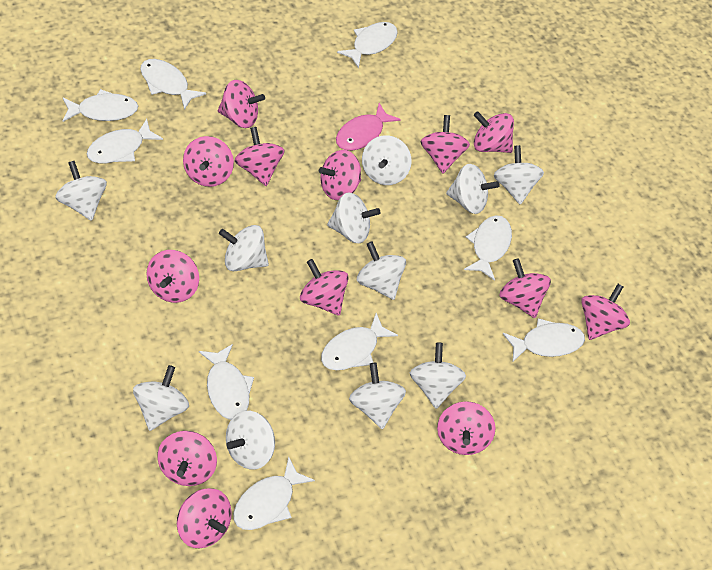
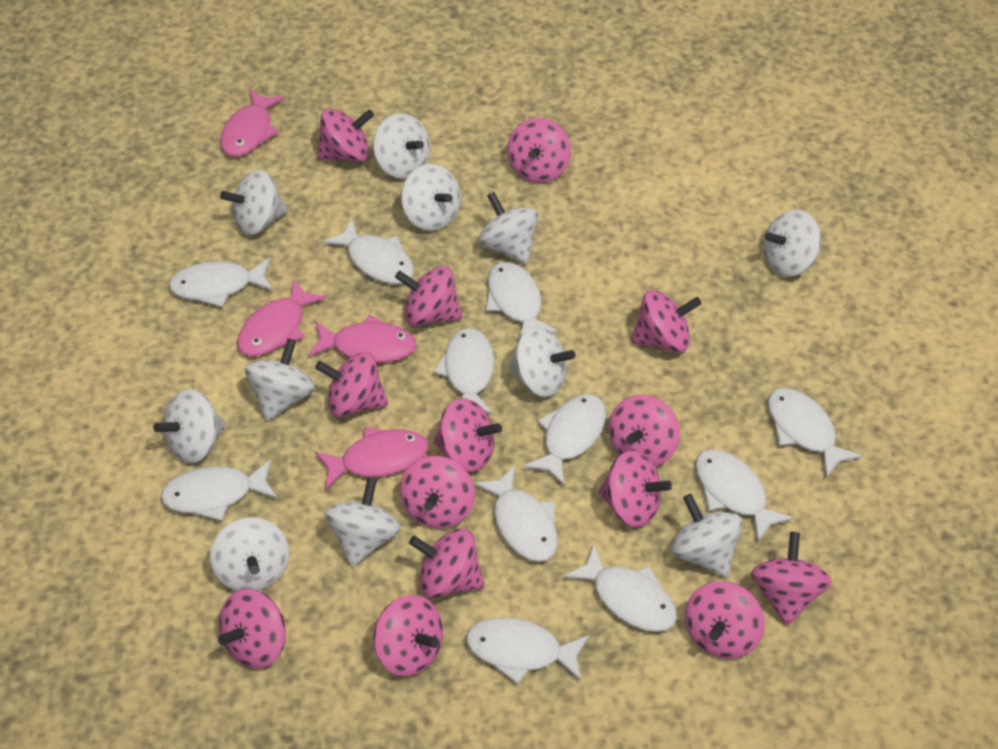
pink fish: 1 -> 4
pink spinning top: 13 -> 14
white fish: 9 -> 11

